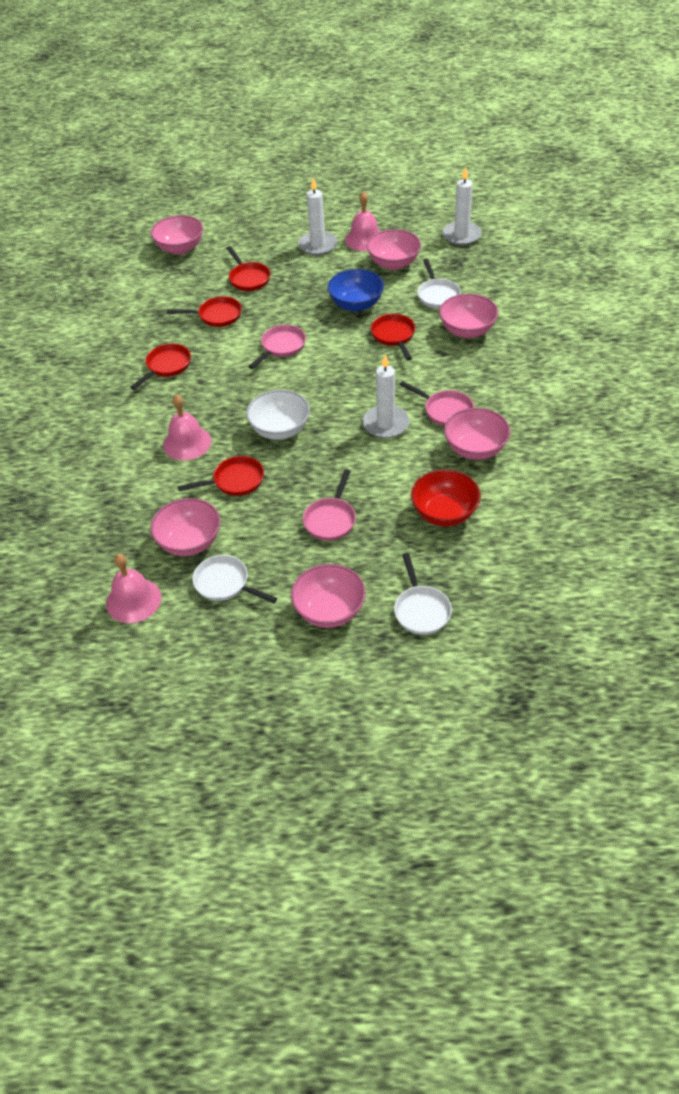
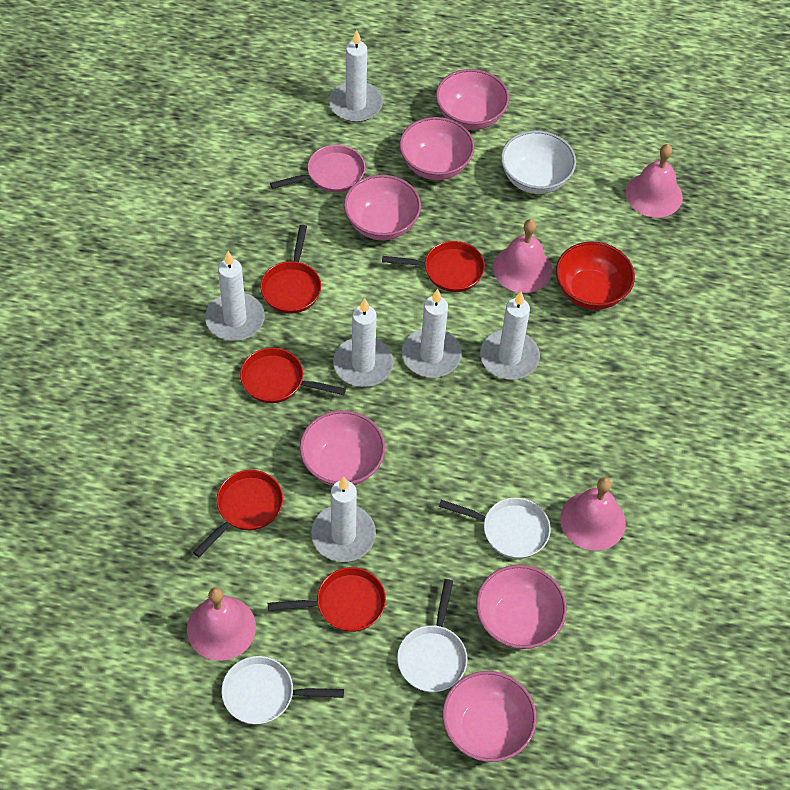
blue bowl: 1 -> 0
pink bell: 3 -> 4
pink pan: 3 -> 1
white candle: 3 -> 6

